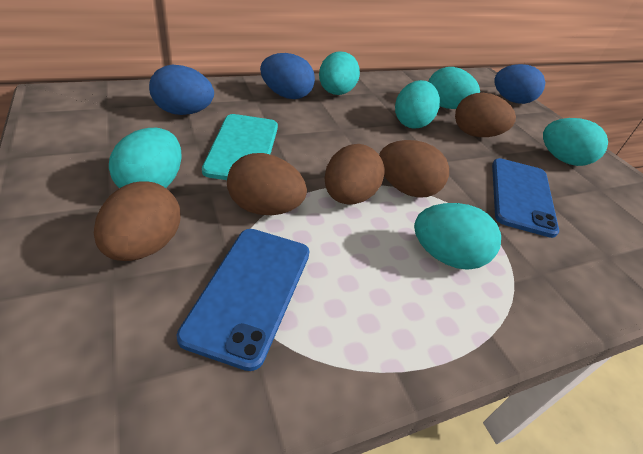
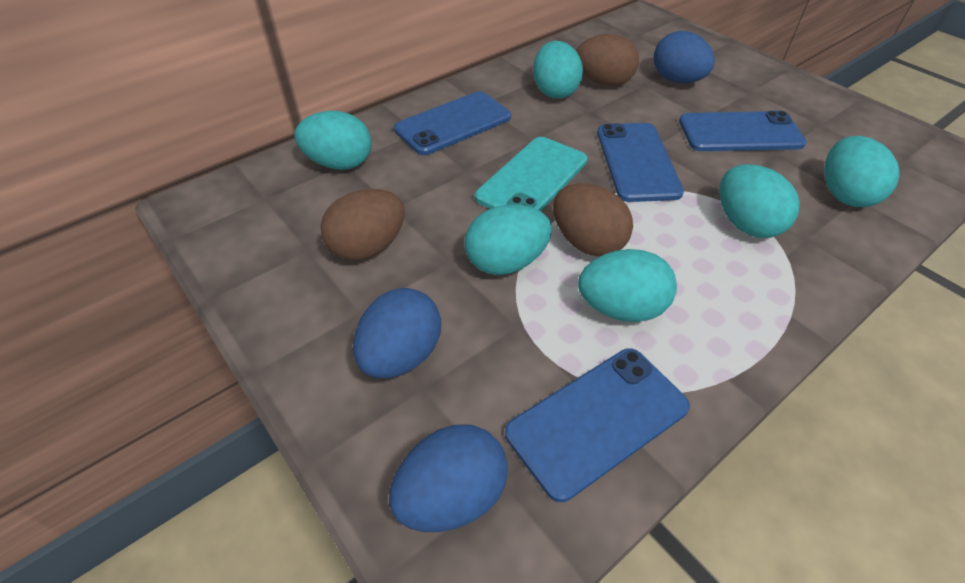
blue phone: 2 -> 4
brown egg: 5 -> 3

